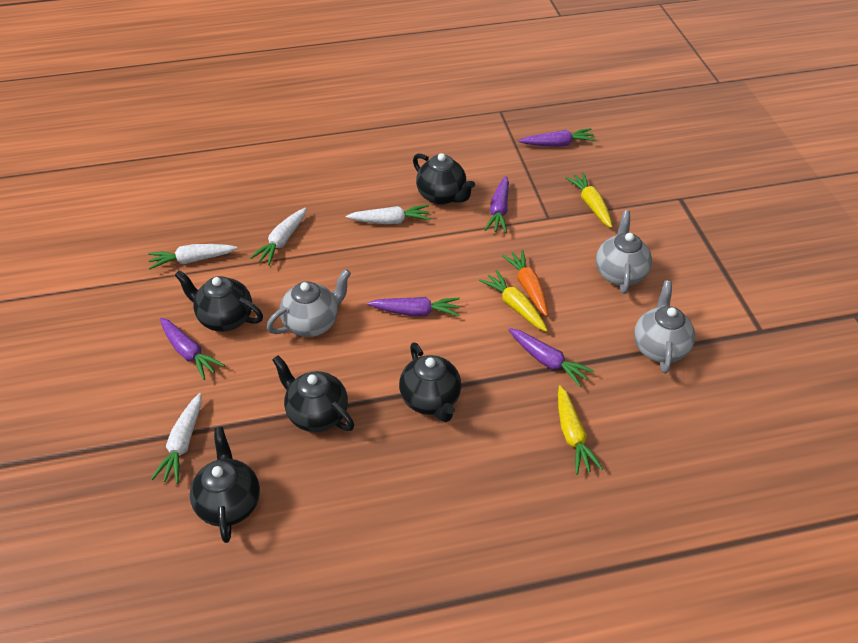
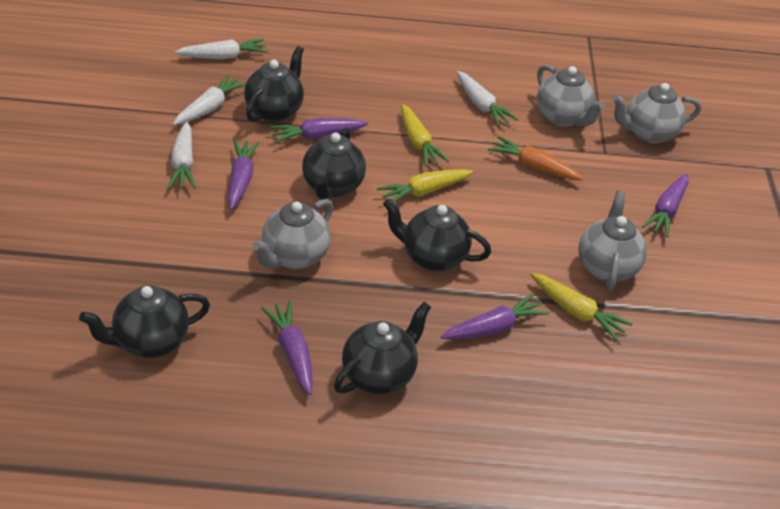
grey teapot: 3 -> 4

